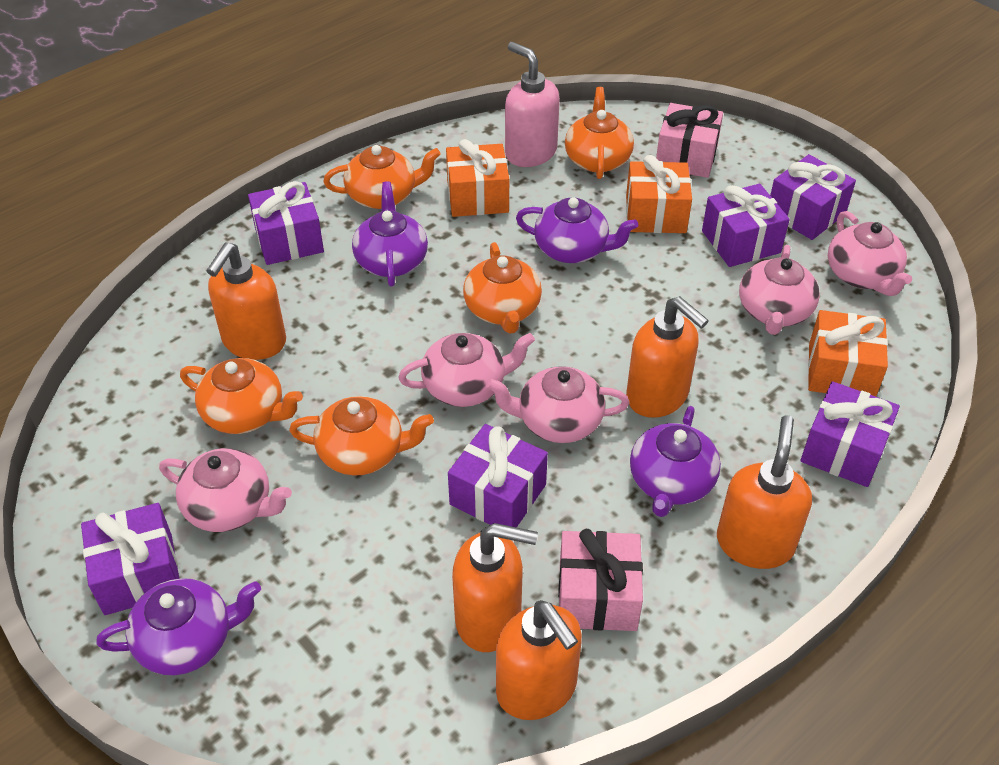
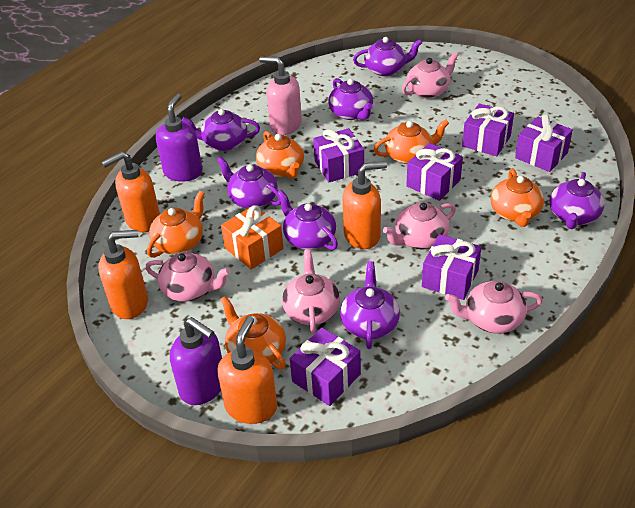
orange gift: 3 -> 1
orange soap dispenser: 5 -> 4
pink gift: 2 -> 0
purple soap dispenser: 0 -> 2
purple teapot: 4 -> 7

